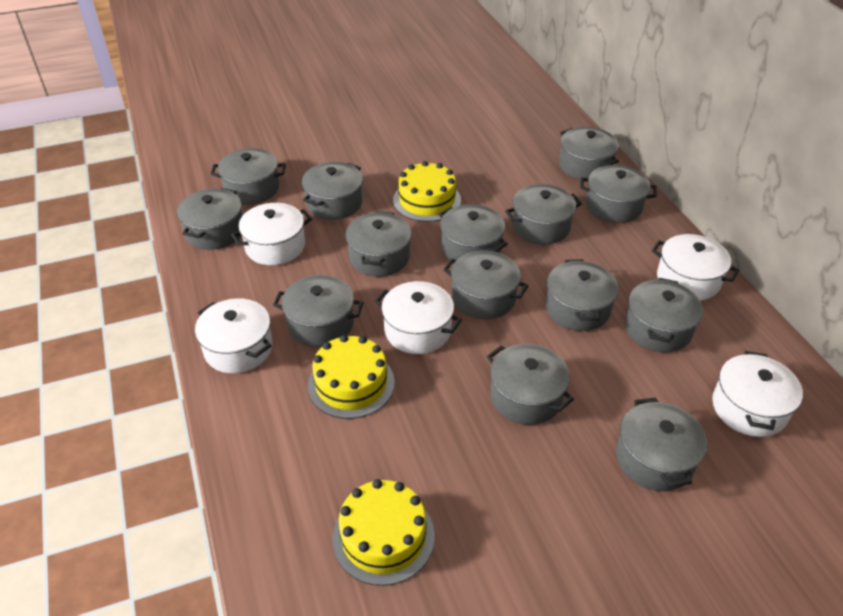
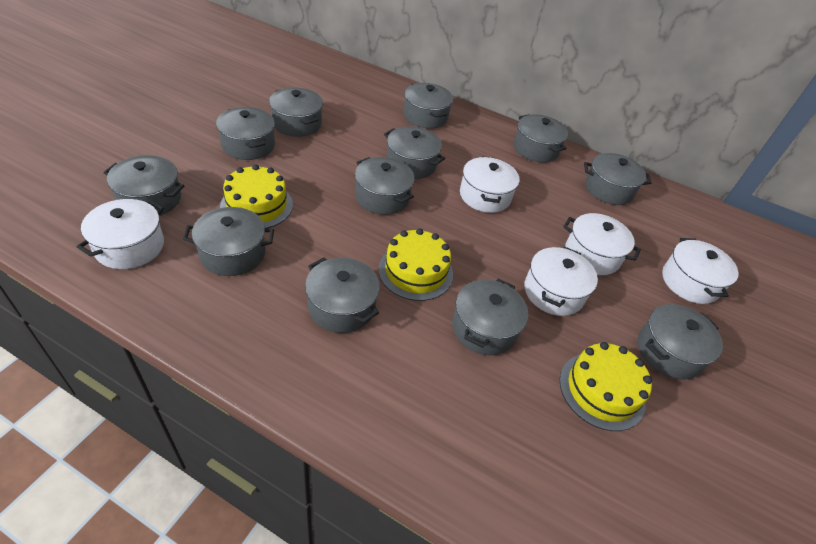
grey pot: 14 -> 12

